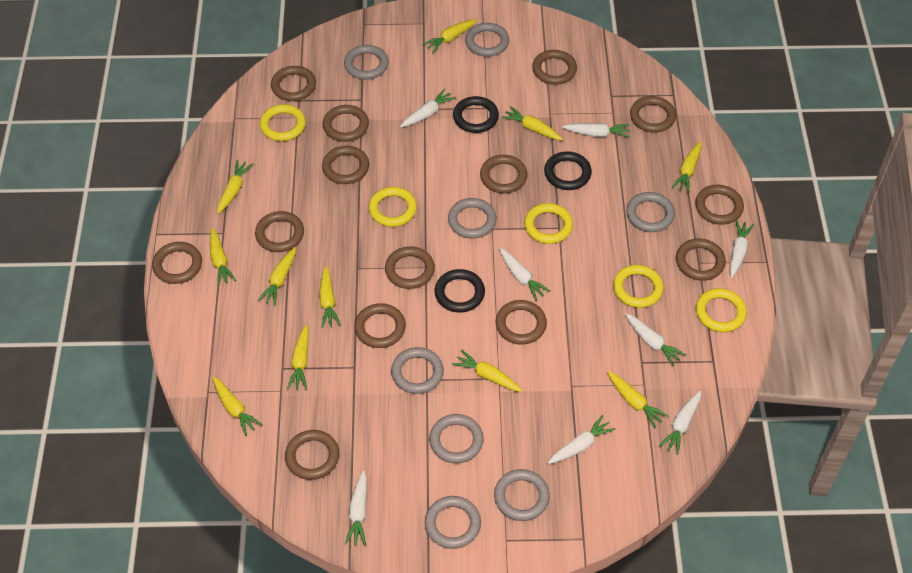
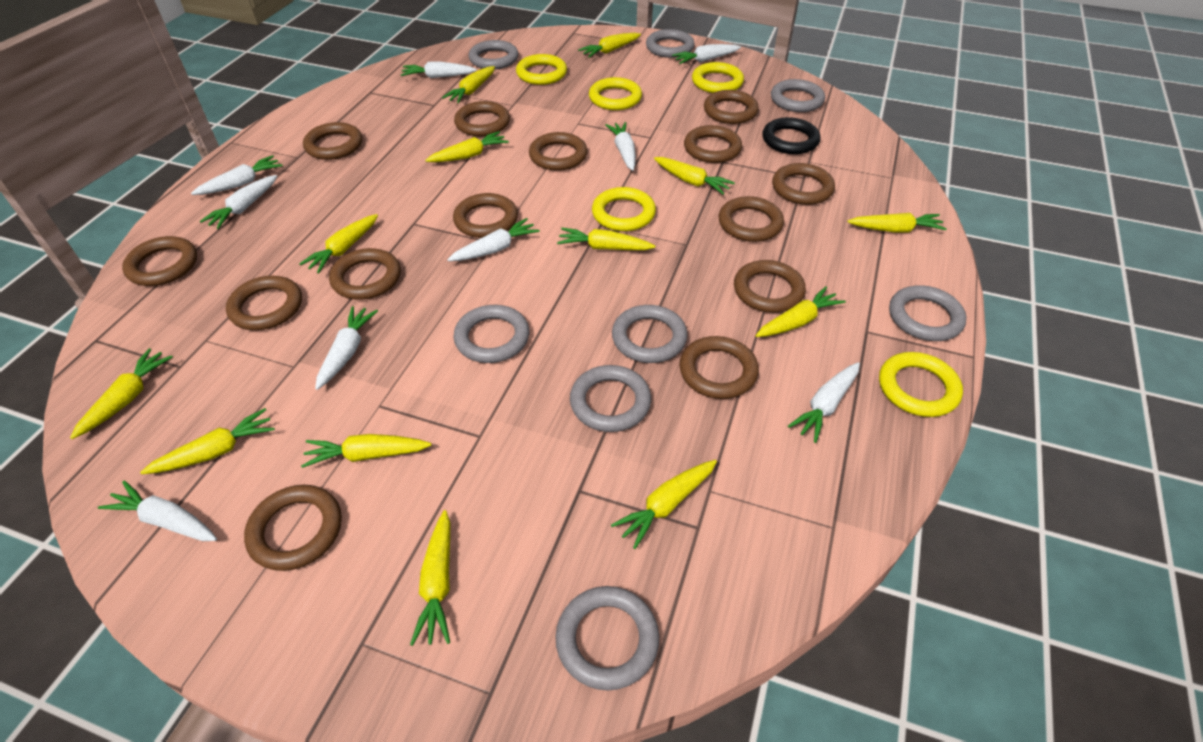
black ring: 3 -> 1
white carrot: 8 -> 9
yellow carrot: 11 -> 13

